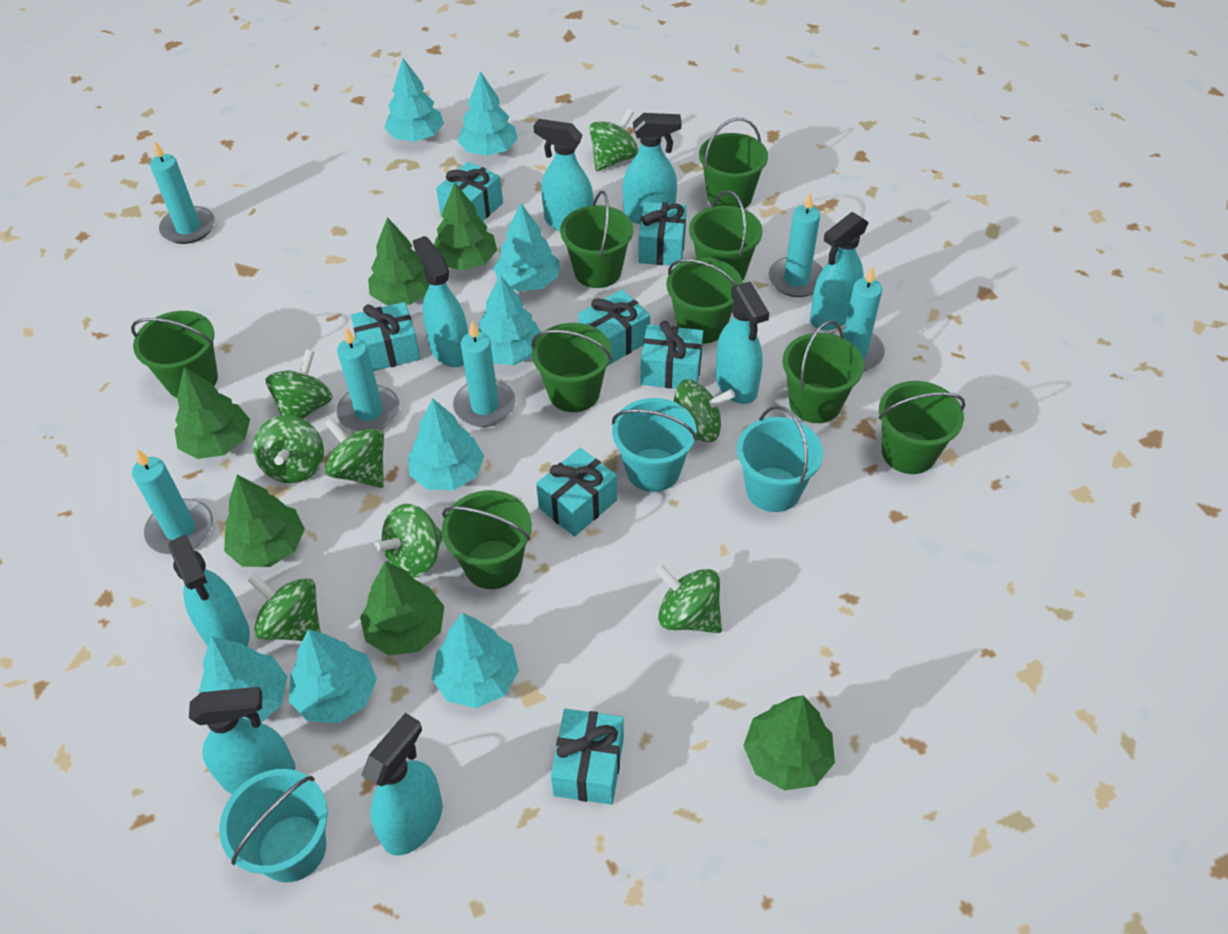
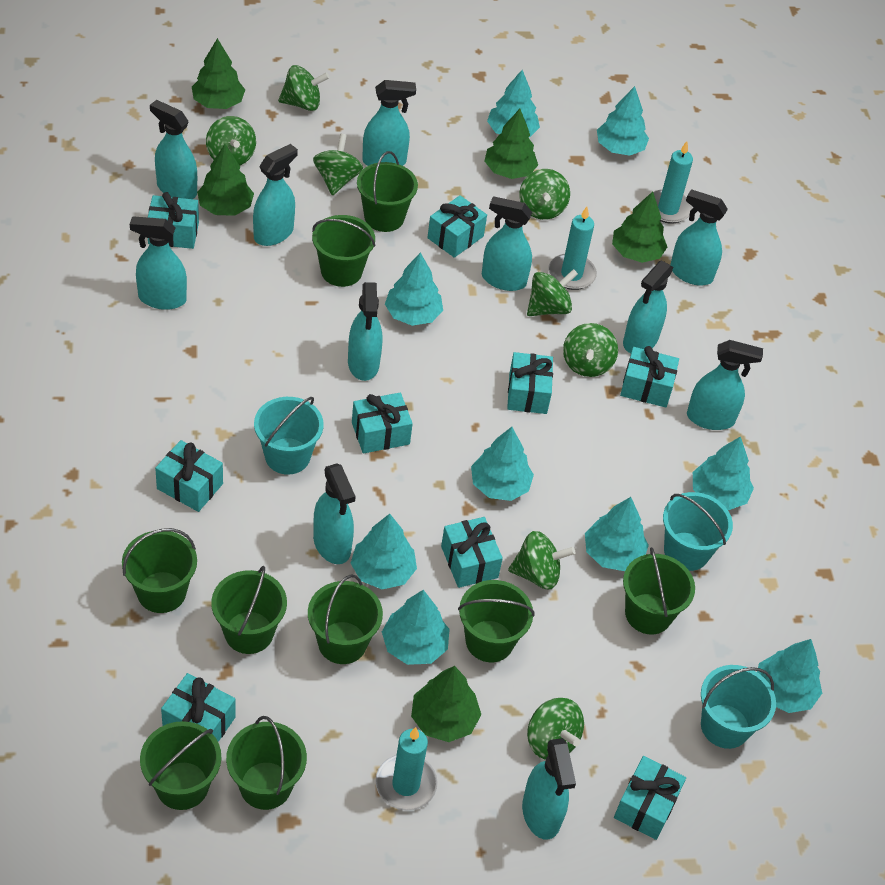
green tree: 6 -> 5
turquoise candle: 6 -> 3
turquoise gift: 7 -> 9
turquoise spray bottle: 8 -> 11
turquoise tree: 8 -> 9

